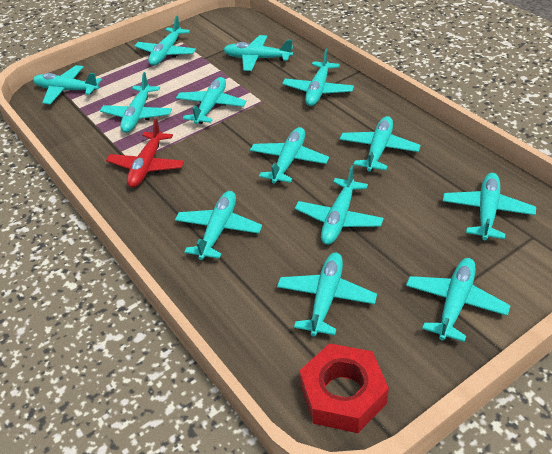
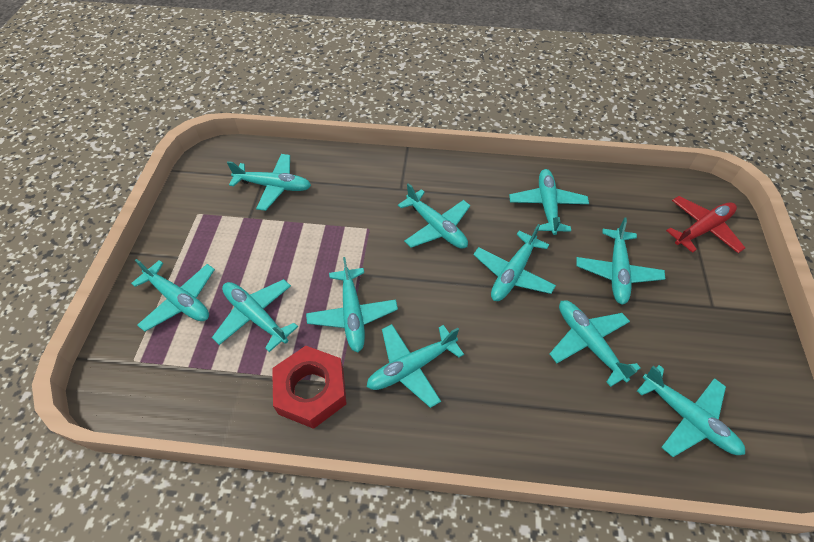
turquoise plane: 13 -> 11

